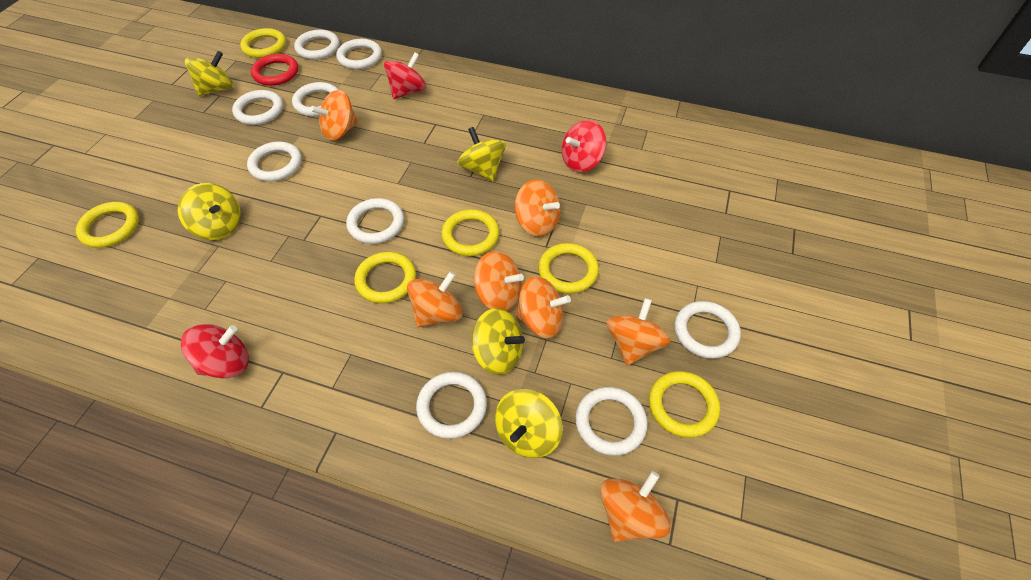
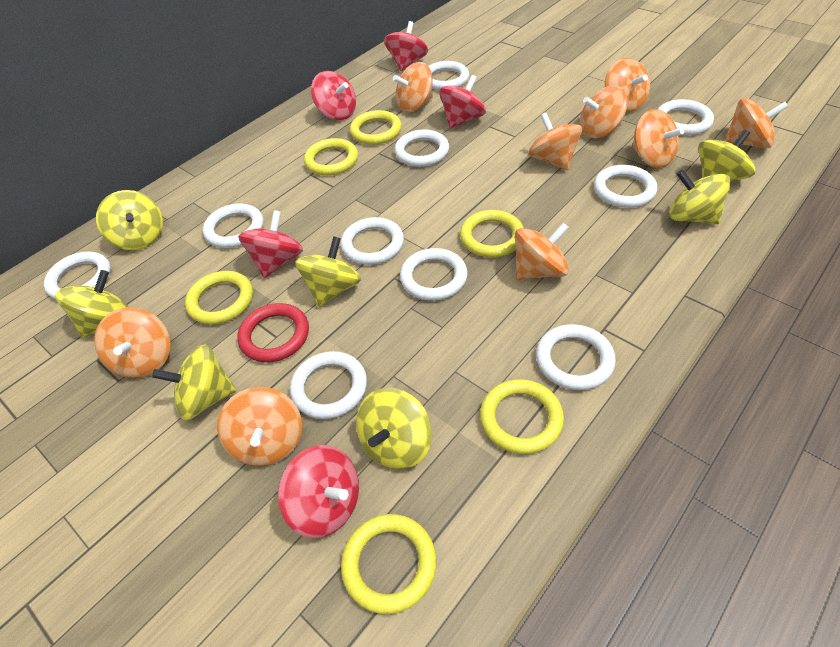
orange spinning top: 7 -> 9
red spinning top: 3 -> 5
white ring: 9 -> 10
yellow spinning top: 5 -> 7

